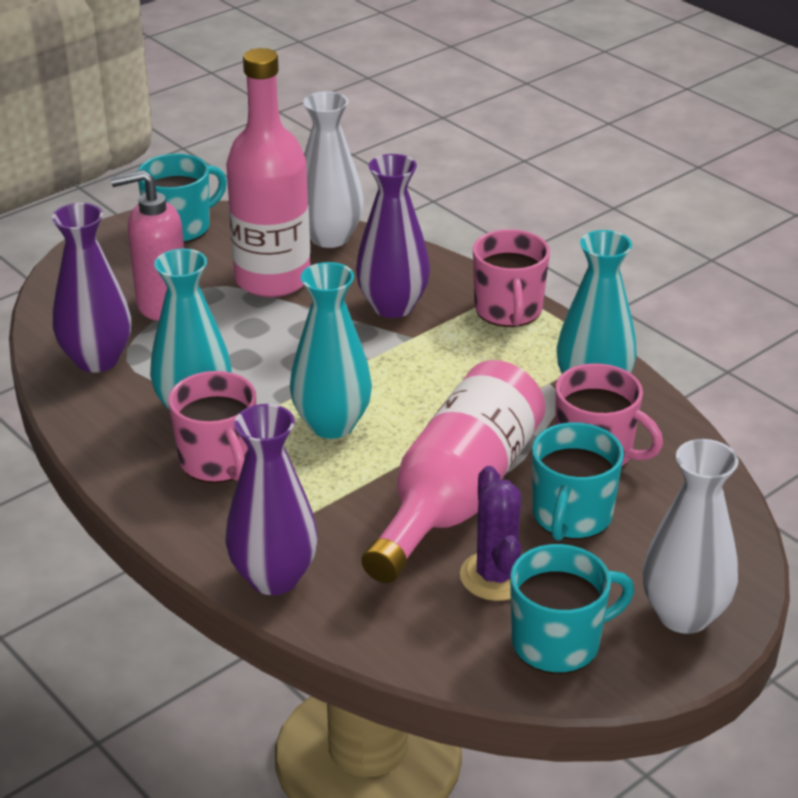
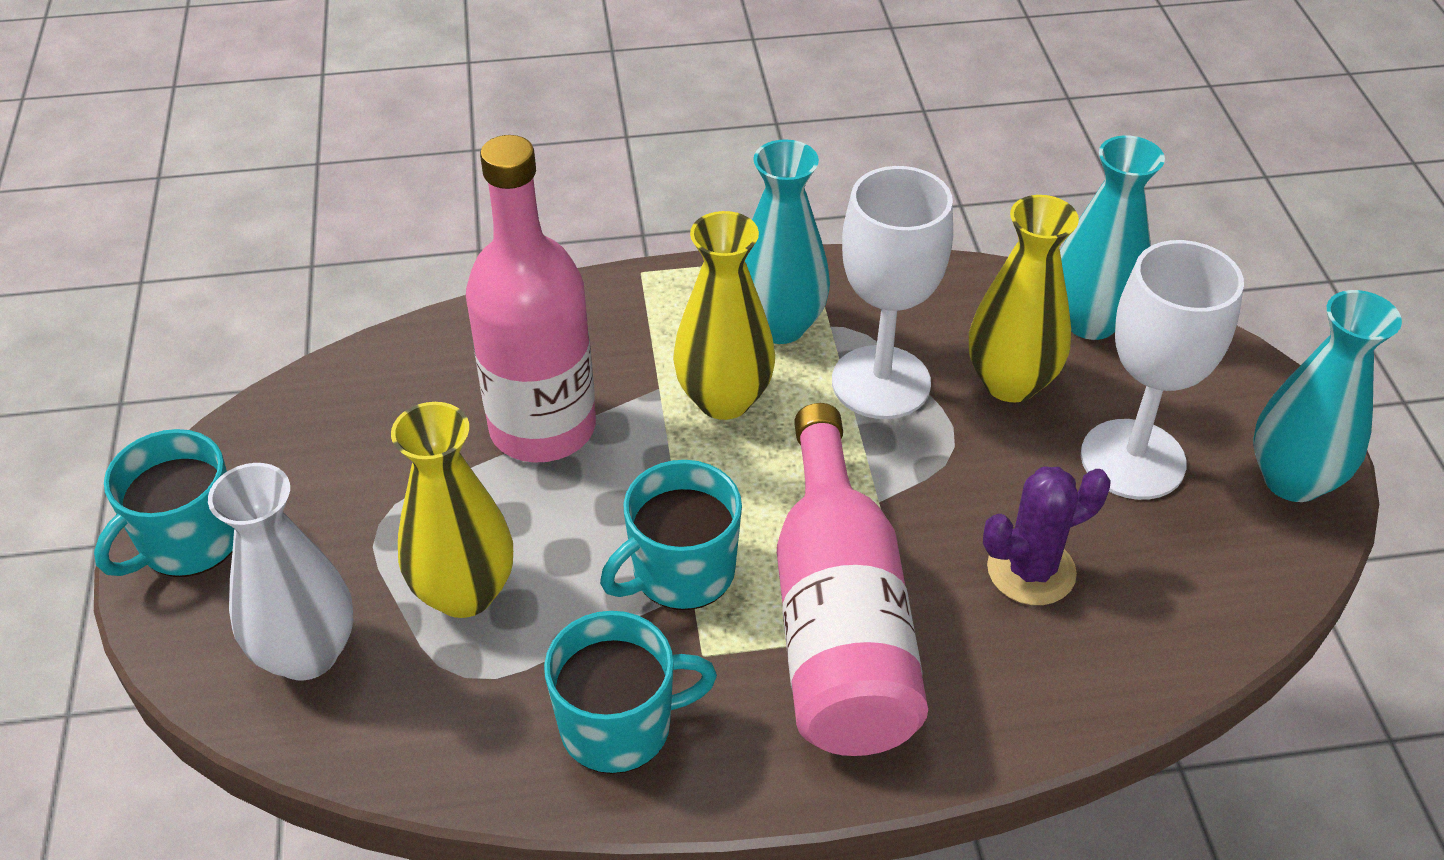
pink mug: 3 -> 0
pink soap dispenser: 1 -> 0
purple vase: 3 -> 0
white goblet: 0 -> 2
white vase: 2 -> 1
yellow vase: 0 -> 3

